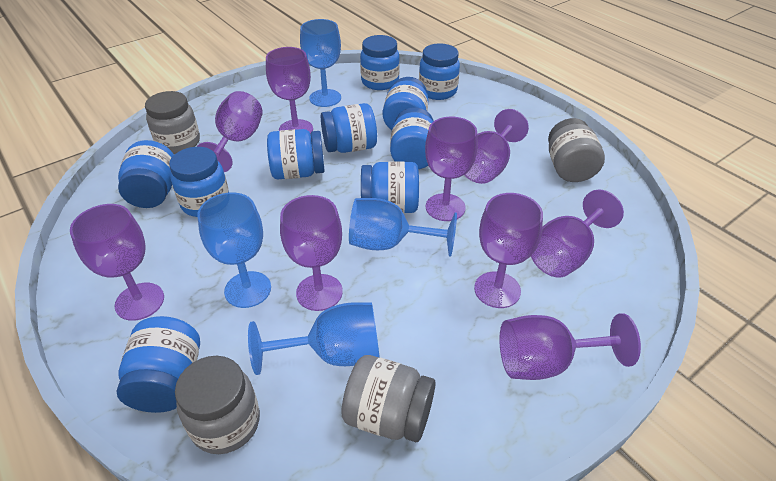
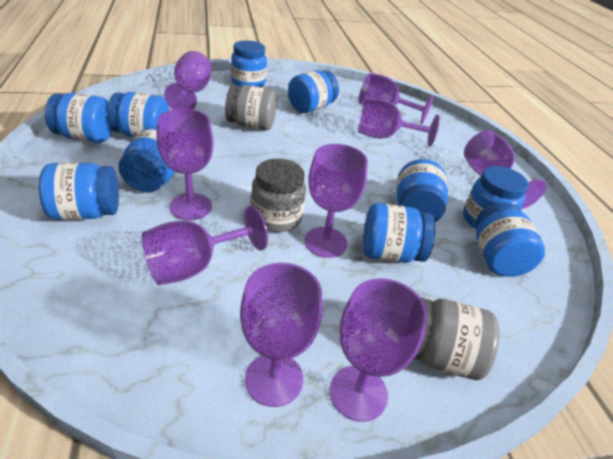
blue goblet: 4 -> 0
grey jar: 4 -> 3

